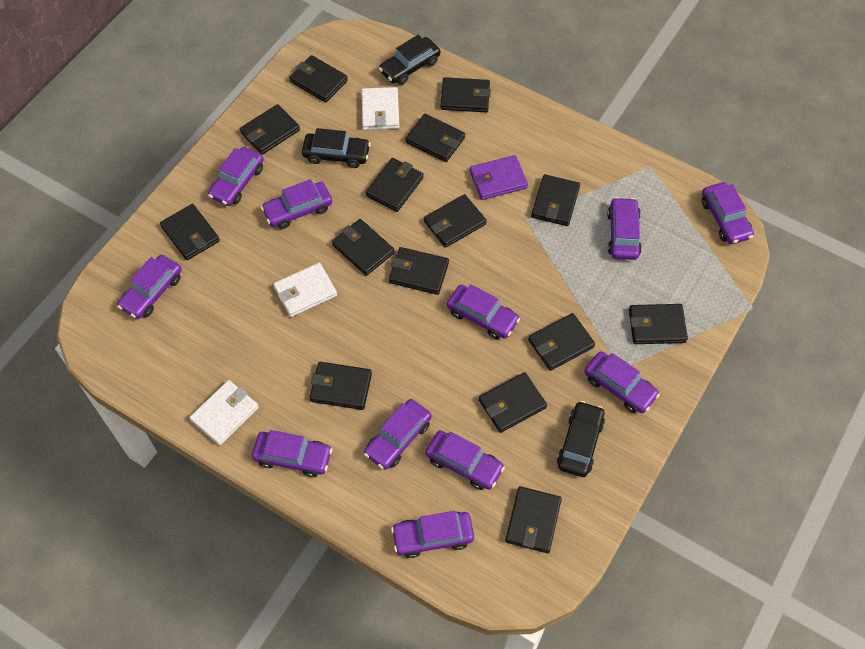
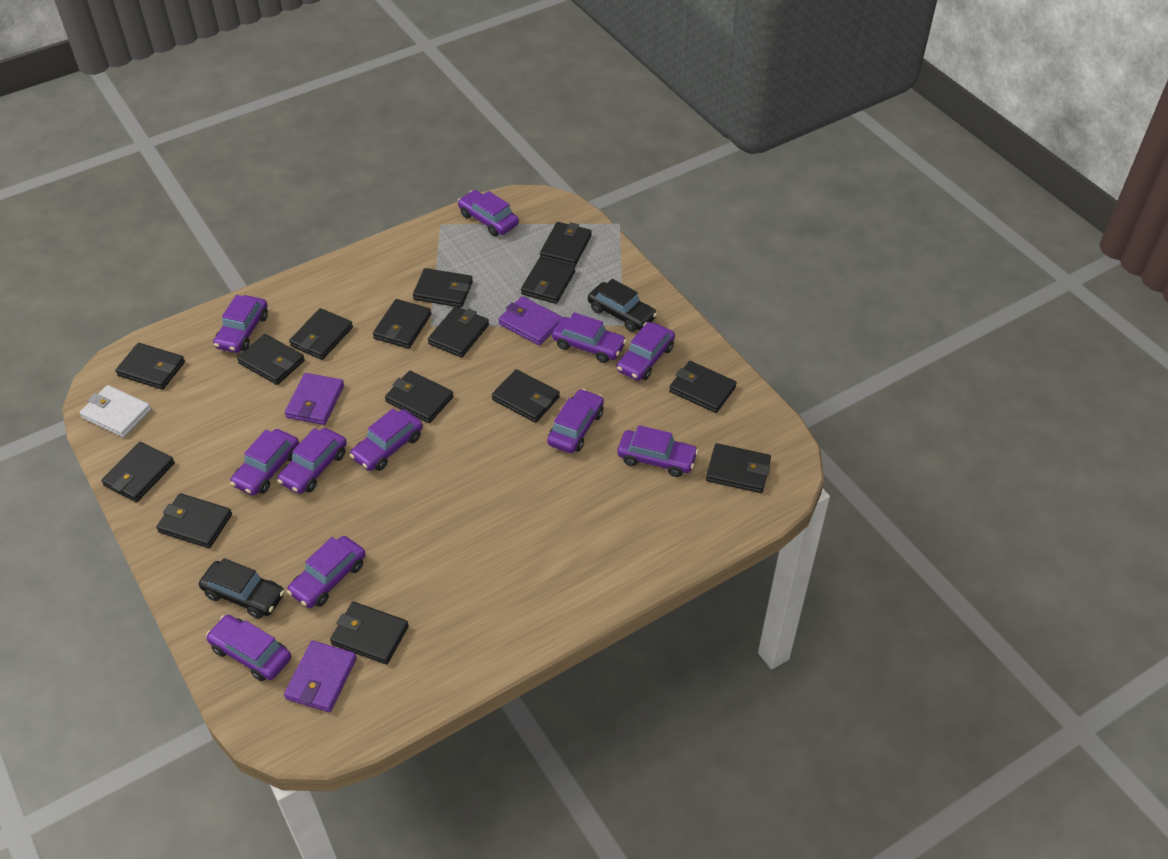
black car: 3 -> 2
purple wallet: 1 -> 3
white wallet: 3 -> 1

